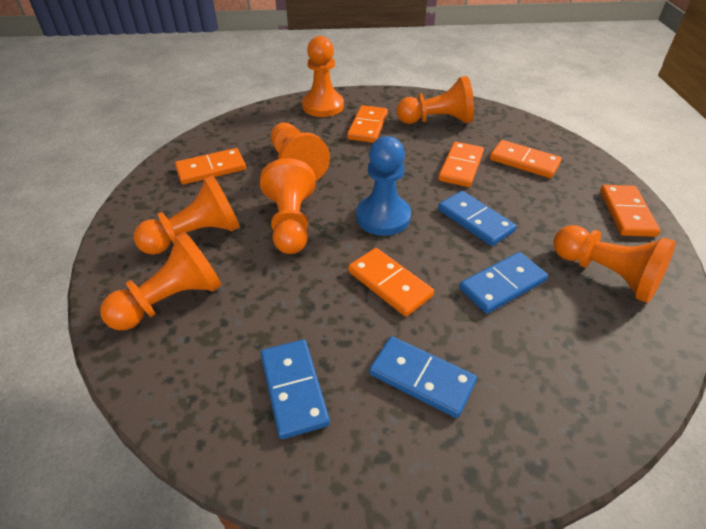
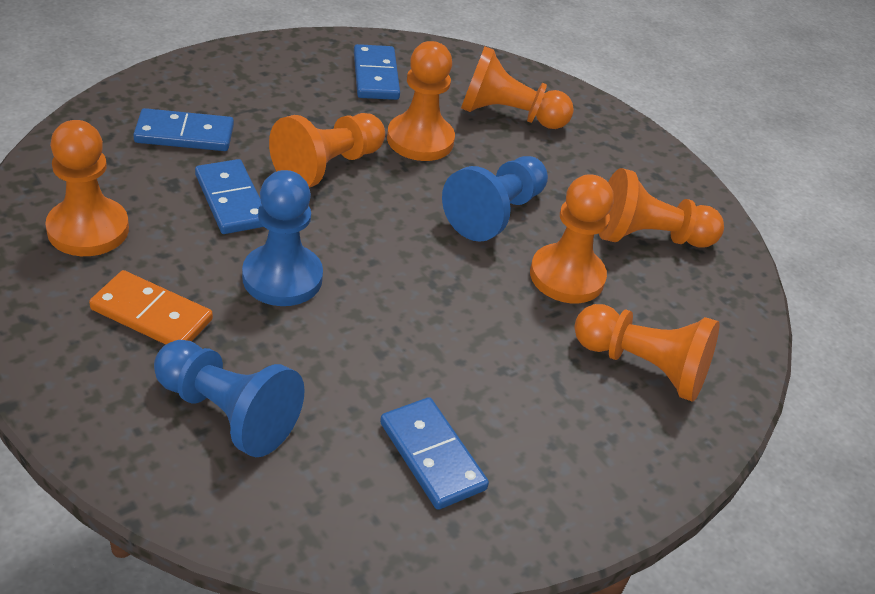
blue pawn: 1 -> 3
orange domino: 6 -> 1

